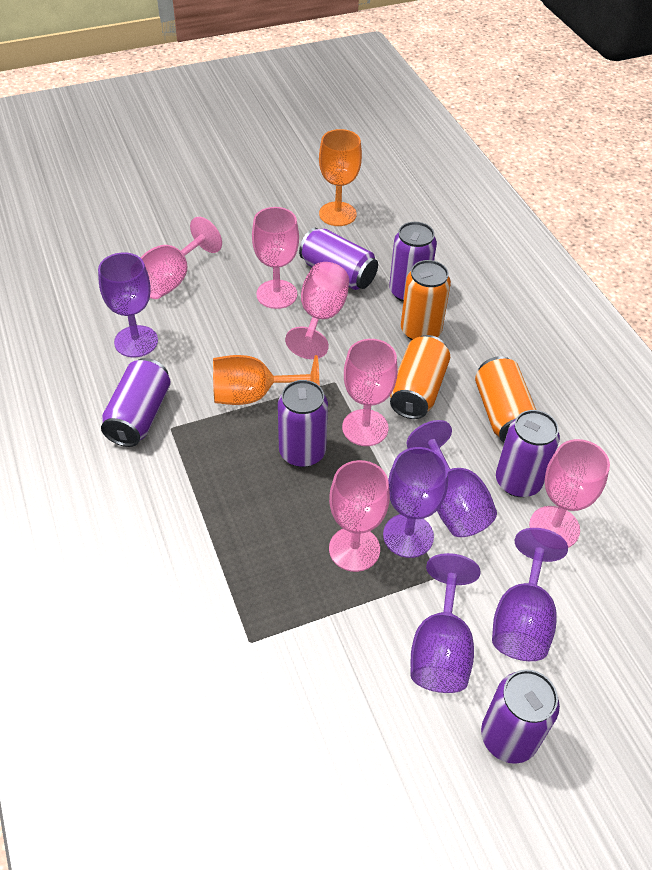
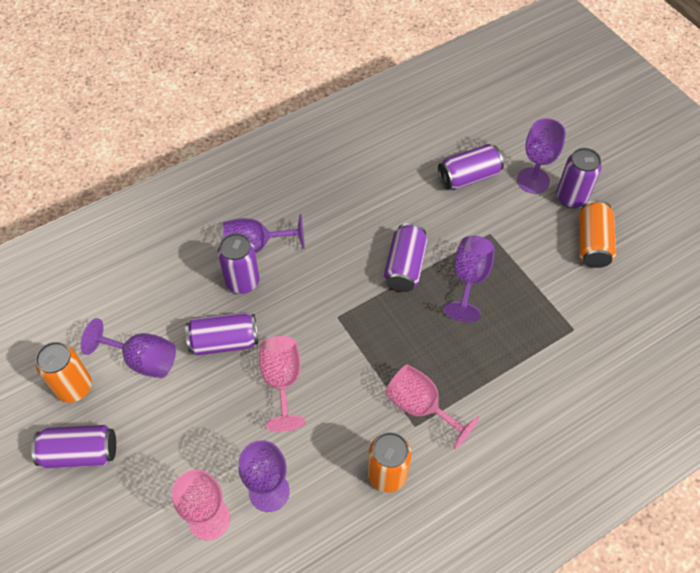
orange goblet: 2 -> 0
pink goblet: 6 -> 3

